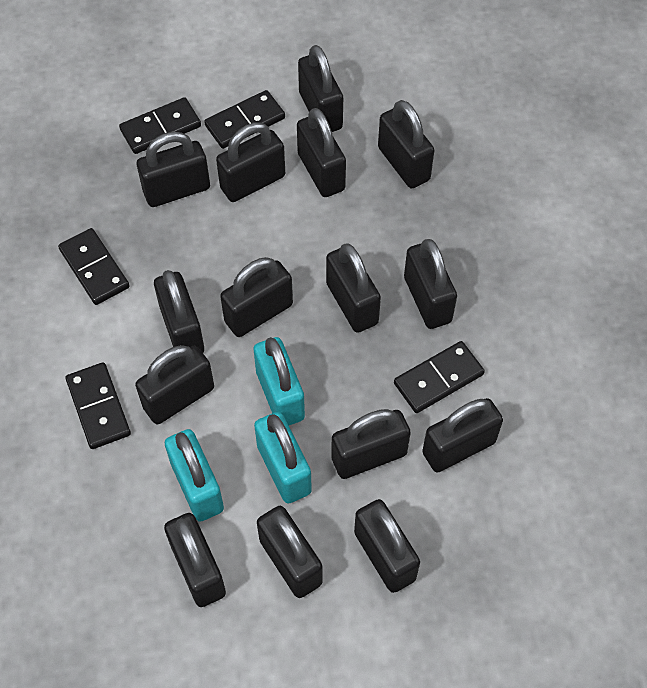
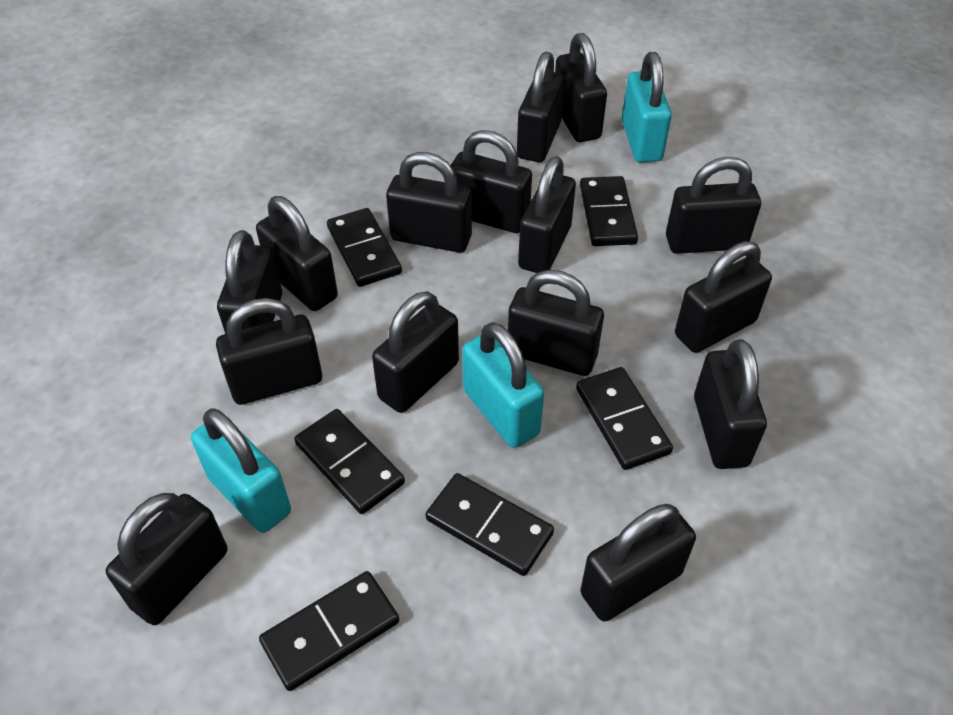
black domino: 5 -> 6

